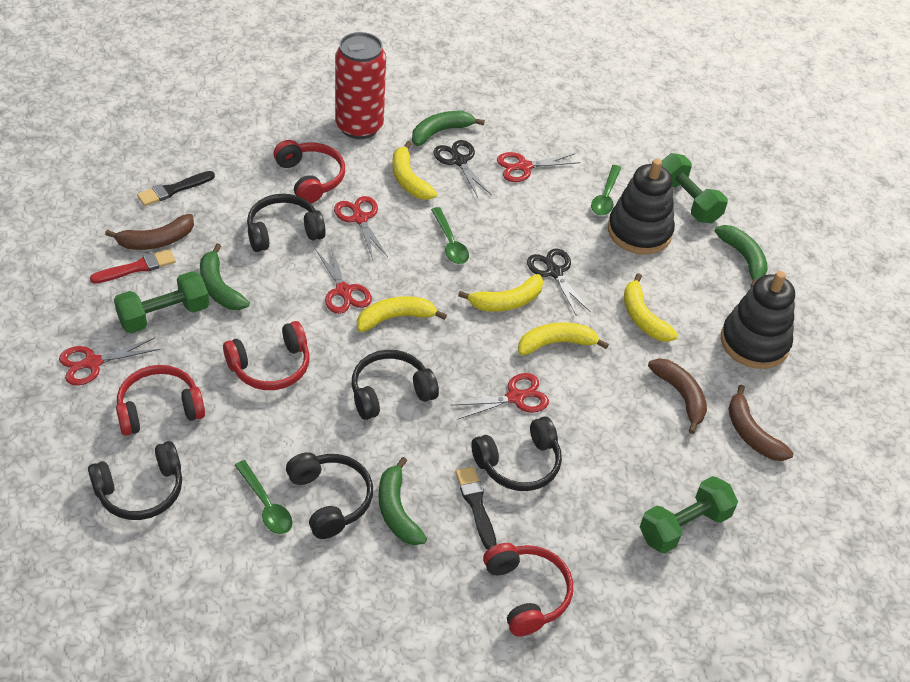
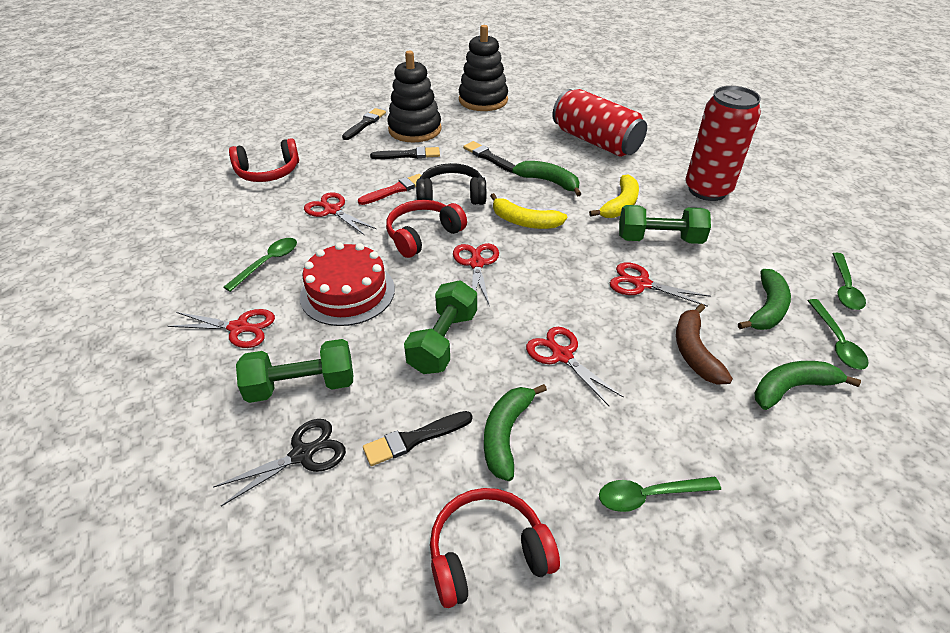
black brush: 2 -> 4
black headphones: 5 -> 1
black scissors: 2 -> 1
brown banana: 3 -> 1
green spoon: 3 -> 4
red cake: 0 -> 1
red can: 1 -> 2
red headphones: 4 -> 3
yellow banana: 5 -> 2

